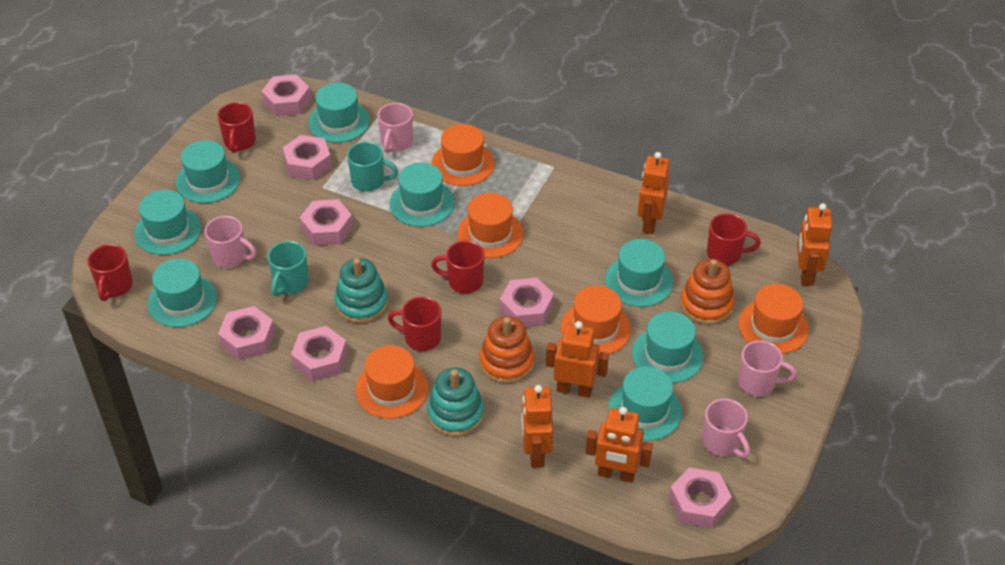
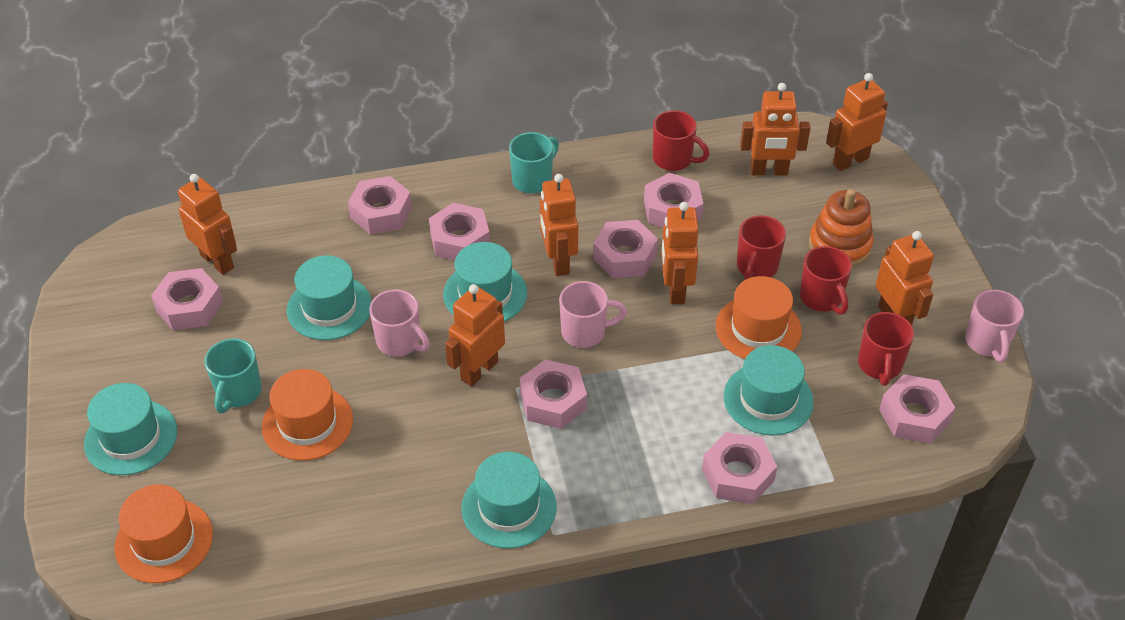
orange hat: 5 -> 3
orange robot: 5 -> 7
orange stacking toy: 2 -> 1
pink mug: 4 -> 3
pink nut: 7 -> 8
red mug: 5 -> 4
turquoise hat: 8 -> 5
turquoise stacking toy: 2 -> 0

